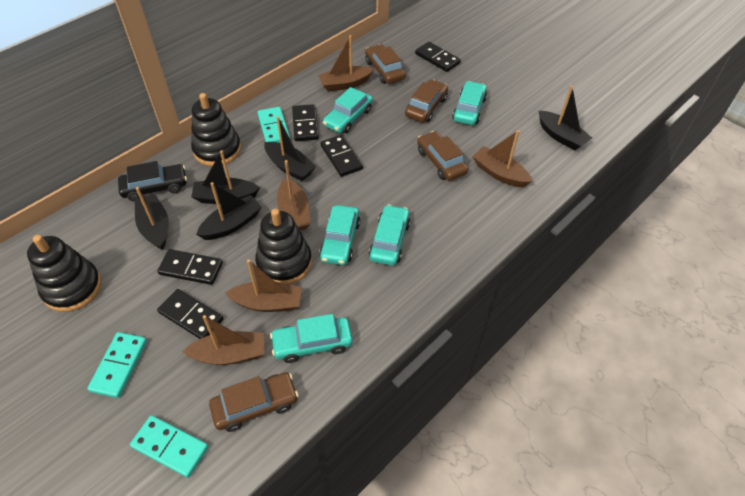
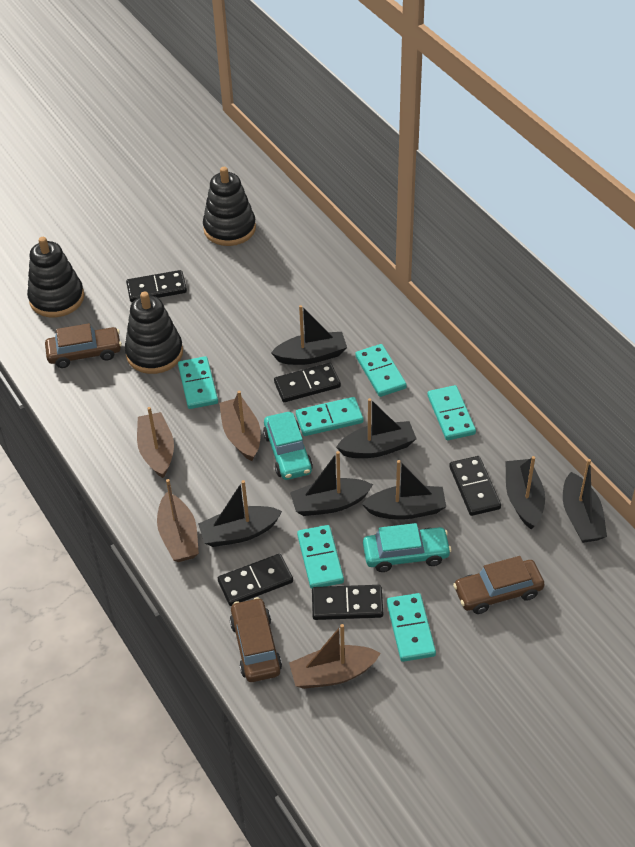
black boat: 5 -> 7
black car: 1 -> 0
brown boat: 5 -> 4
brown car: 4 -> 3
turquoise car: 5 -> 2
turquoise domino: 3 -> 6

